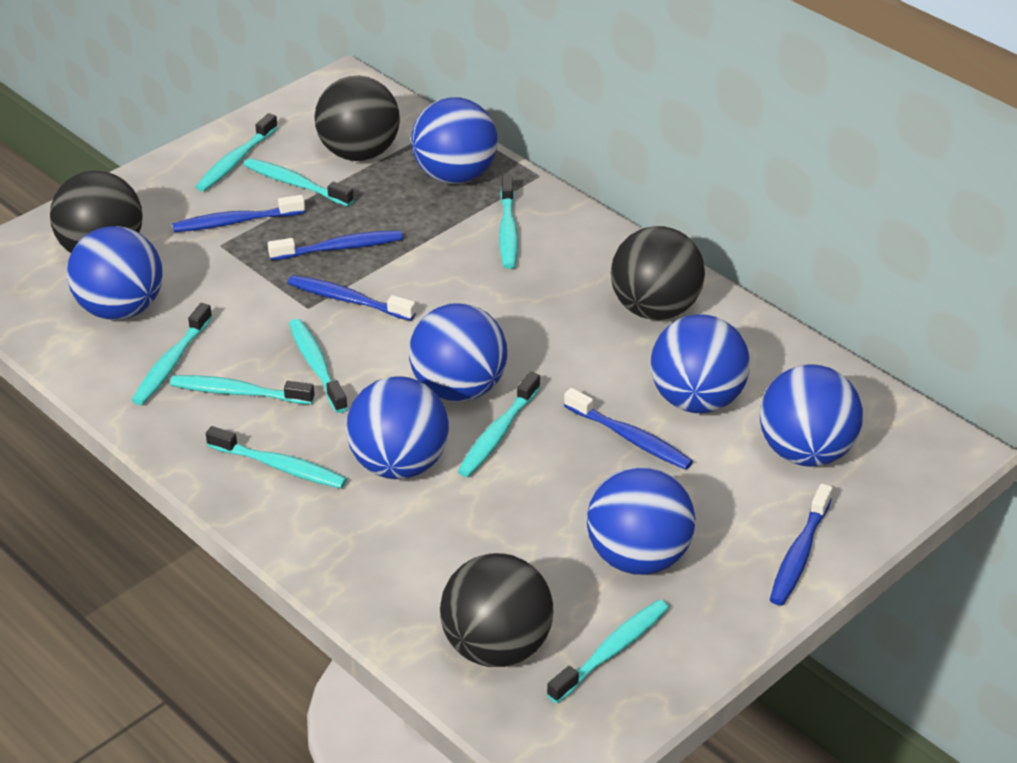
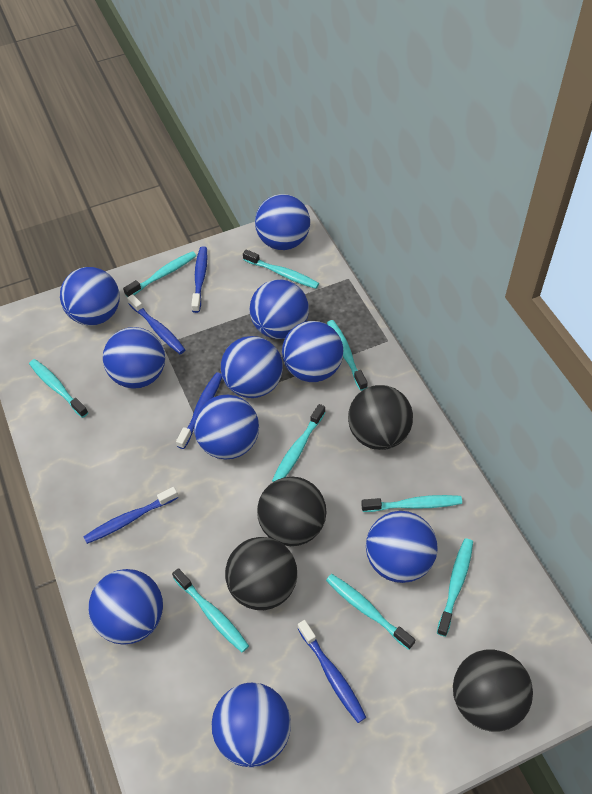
blue ball: 7 -> 10

